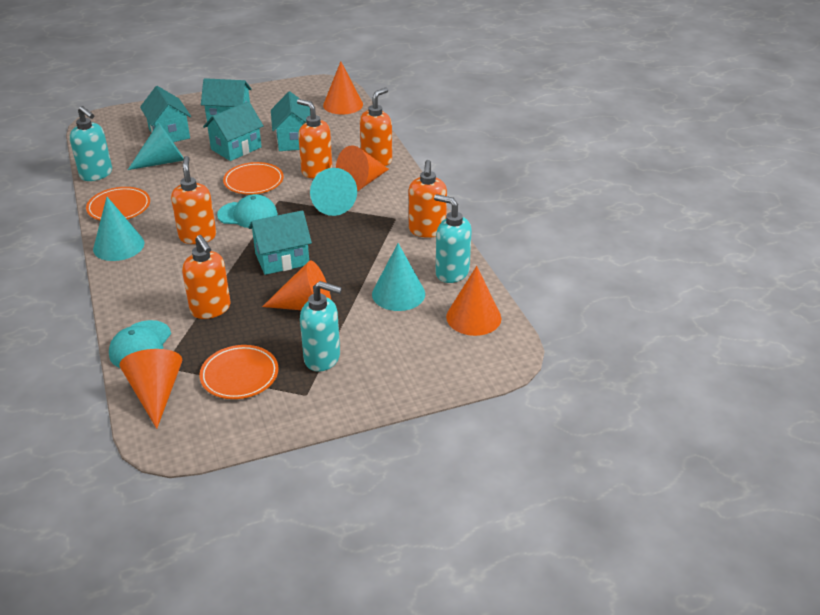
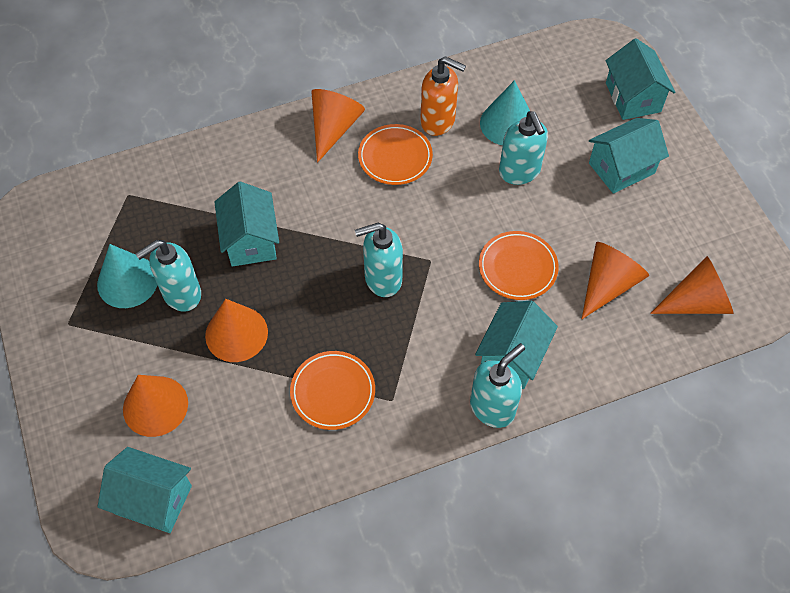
orange soap dispenser: 5 -> 1
turquoise cap: 2 -> 0
turquoise cone: 4 -> 2
turquoise soap dispenser: 3 -> 4

